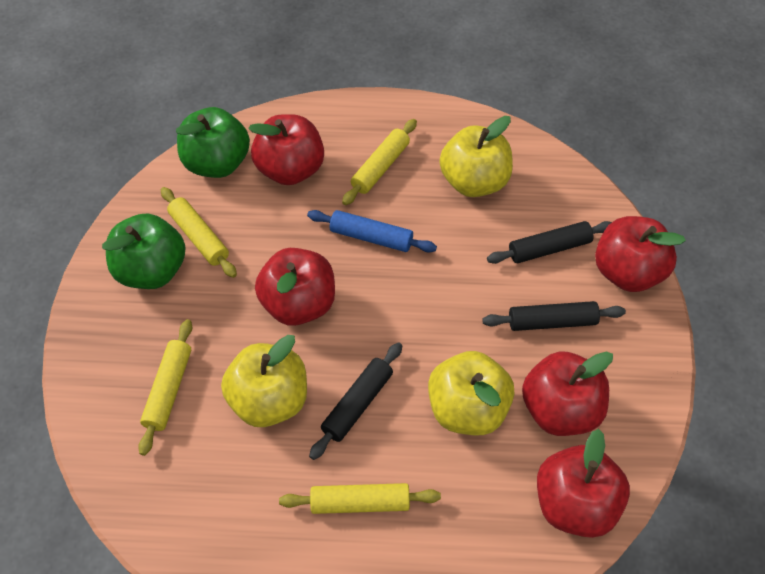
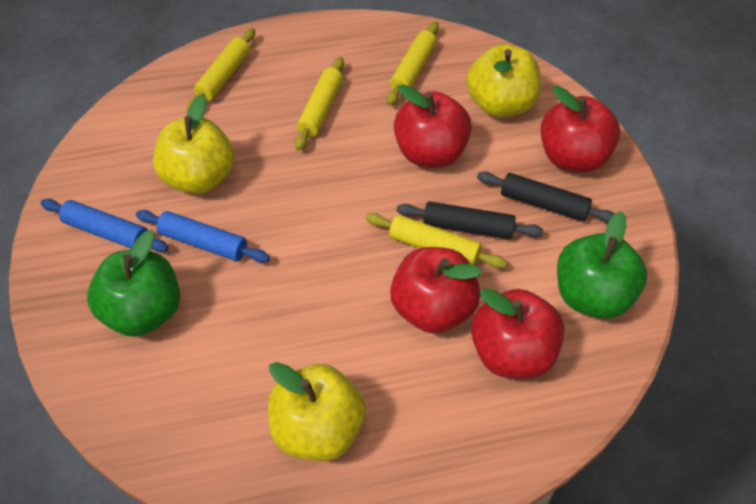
black rolling pin: 3 -> 2
blue rolling pin: 1 -> 2
red apple: 5 -> 4

